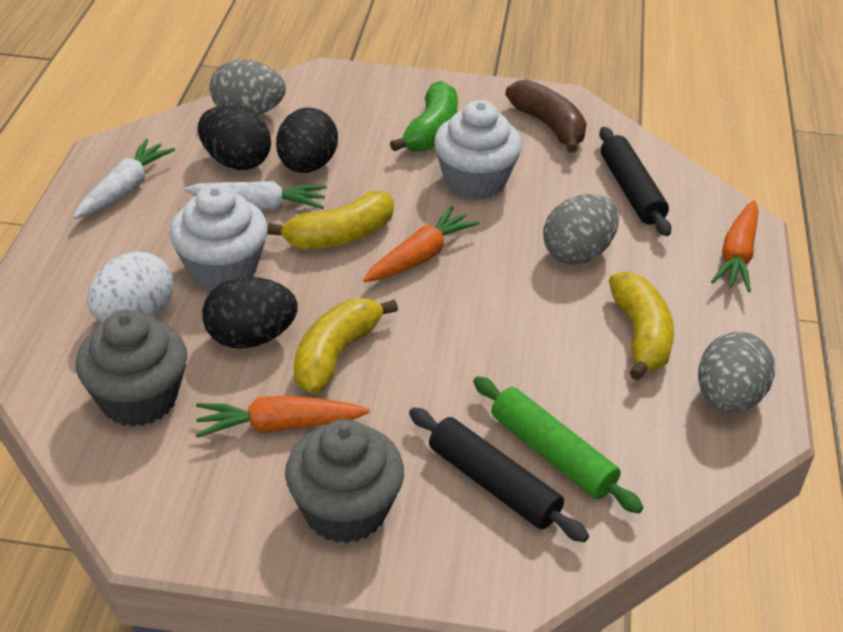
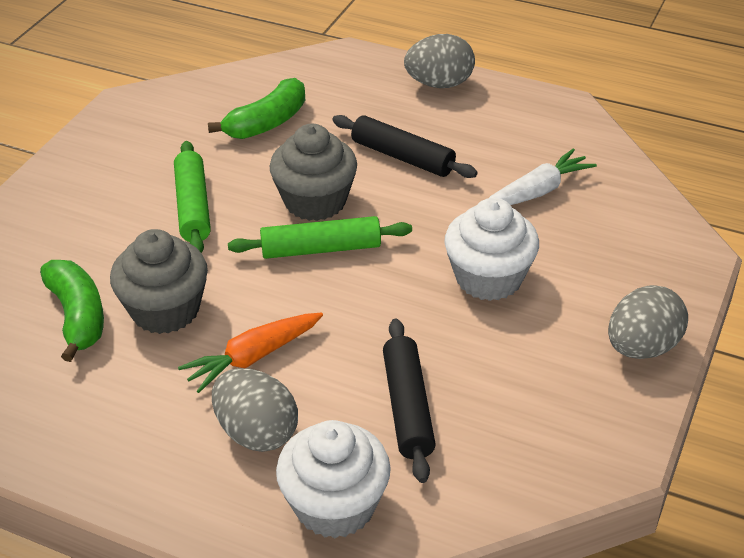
black egg: 3 -> 0
brown banana: 1 -> 0
green banana: 1 -> 2
green rolling pin: 1 -> 2
orange carrot: 3 -> 1
white carrot: 2 -> 1
white egg: 1 -> 0
yellow banana: 3 -> 0

